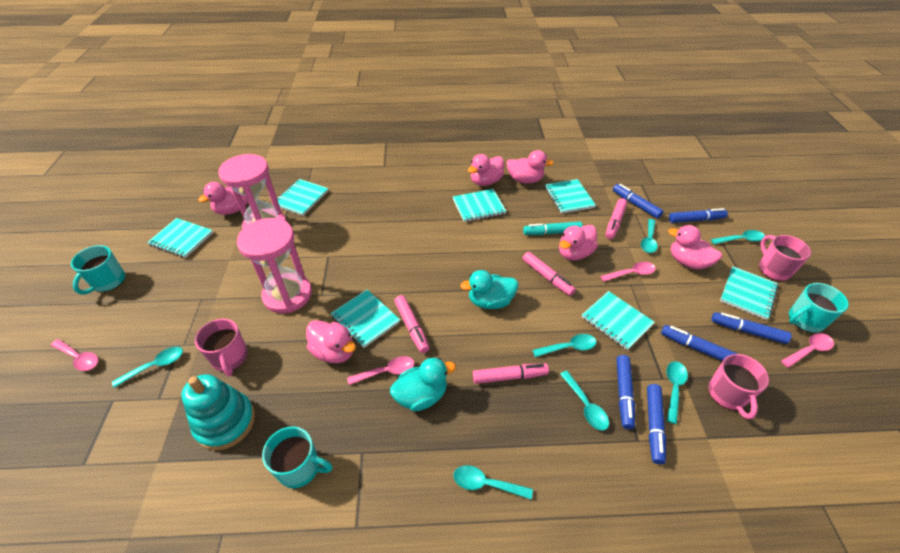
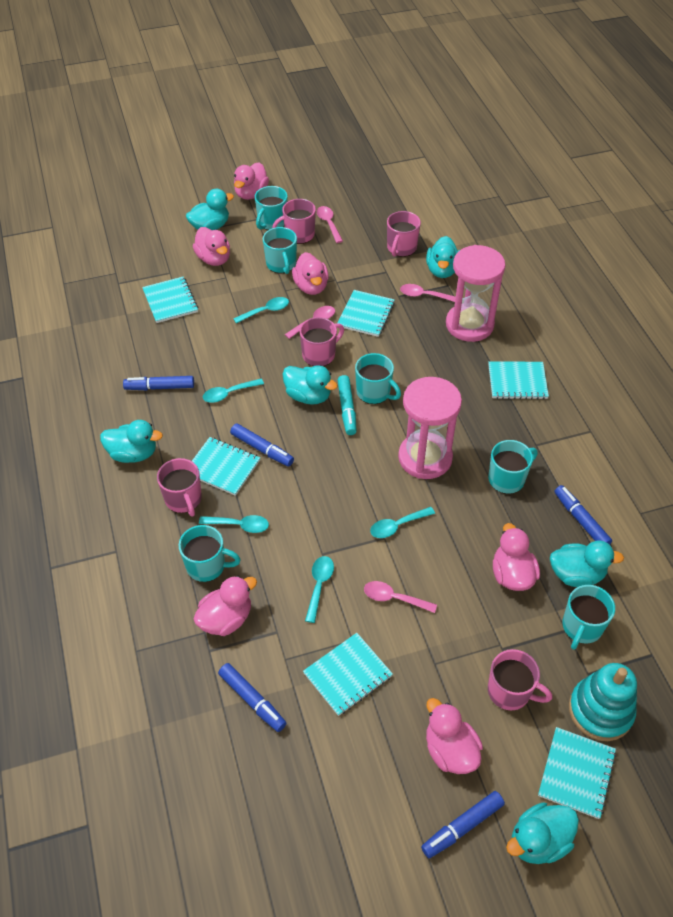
blue marker: 6 -> 5
pink marker: 4 -> 0
pink mug: 3 -> 5
turquoise duck: 2 -> 6
turquoise mug: 3 -> 6
turquoise notebook: 7 -> 6
turquoise spoon: 7 -> 5

